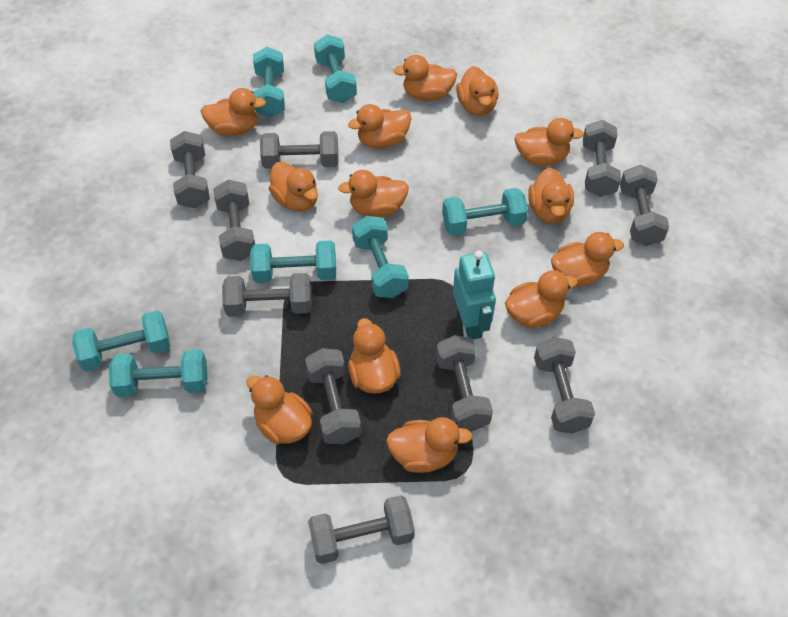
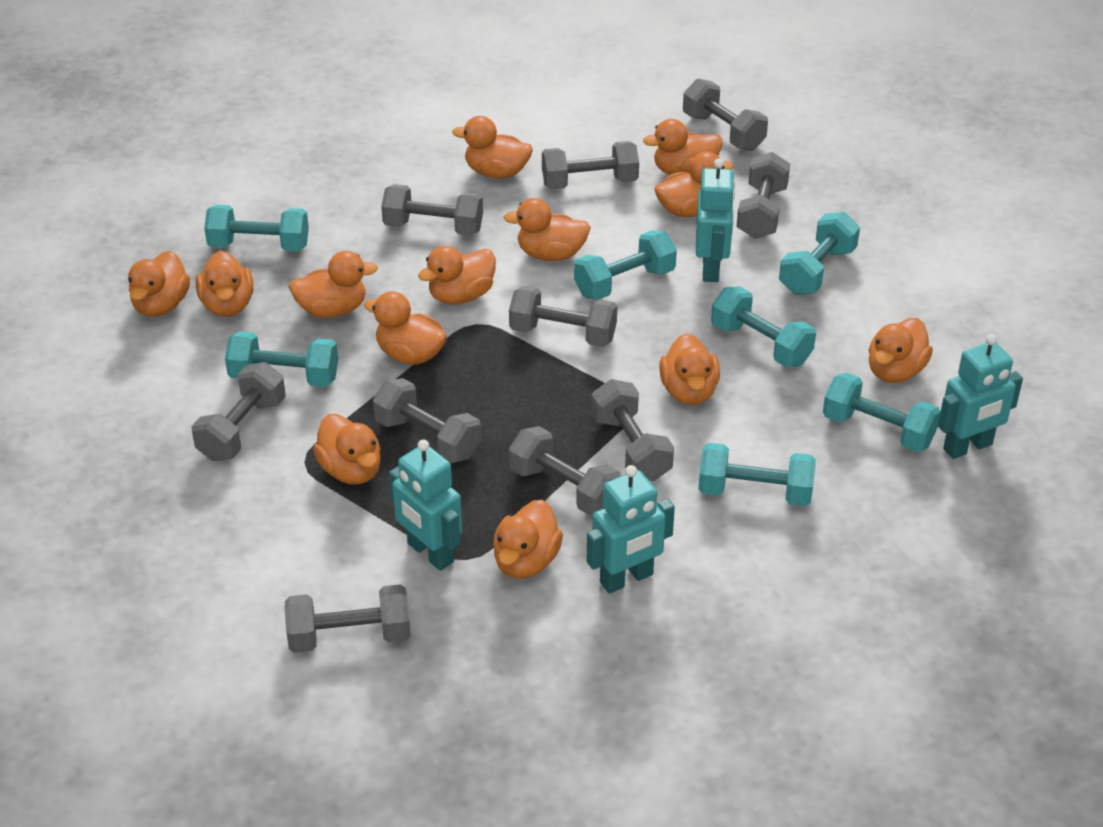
turquoise robot: 1 -> 4

